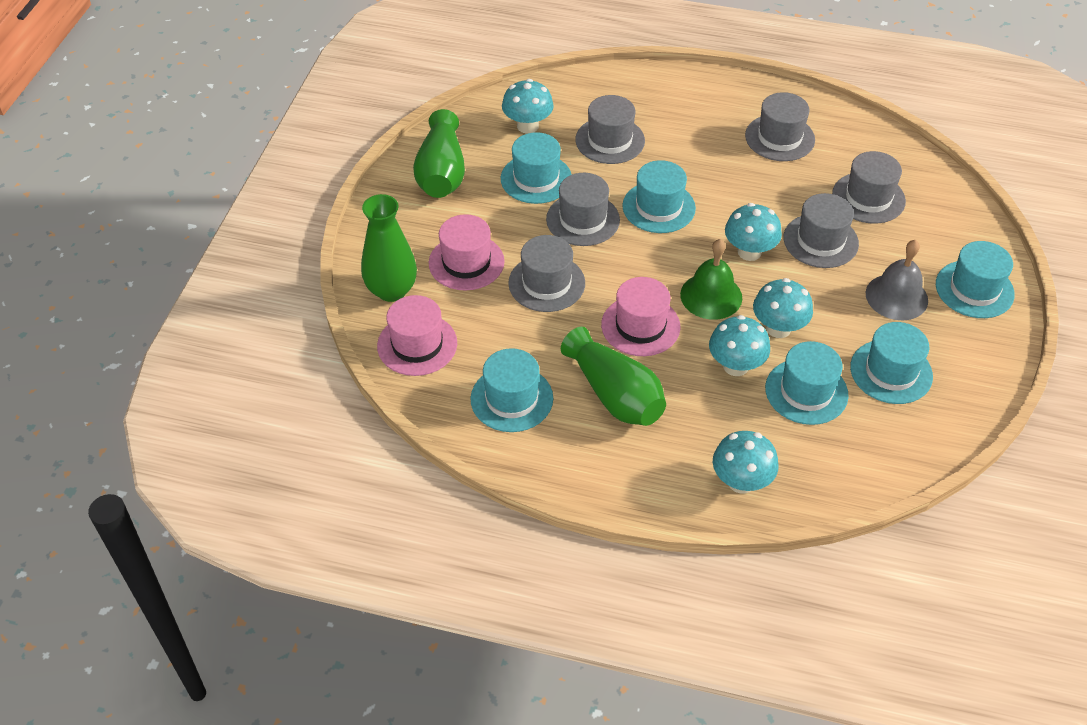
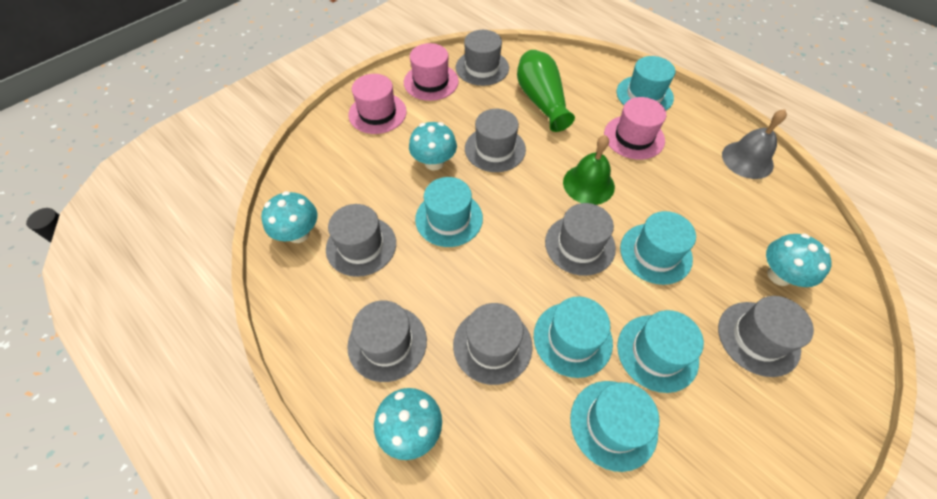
green vase: 3 -> 1
grey hat: 6 -> 7
turquoise mushroom: 5 -> 4

